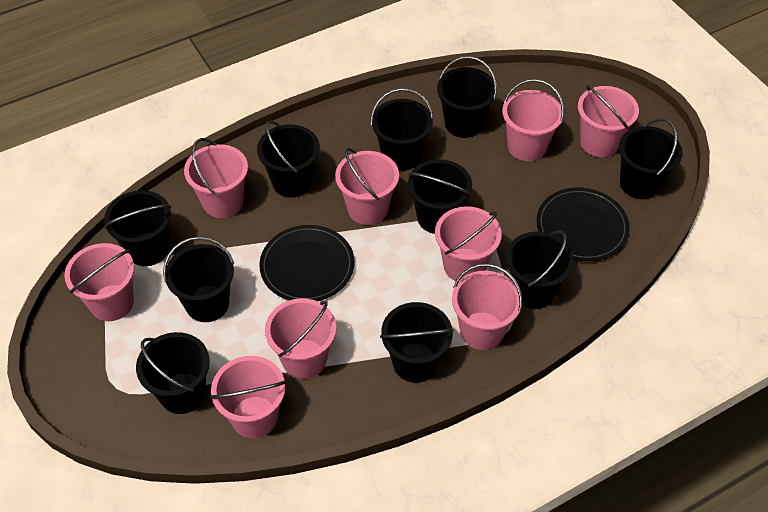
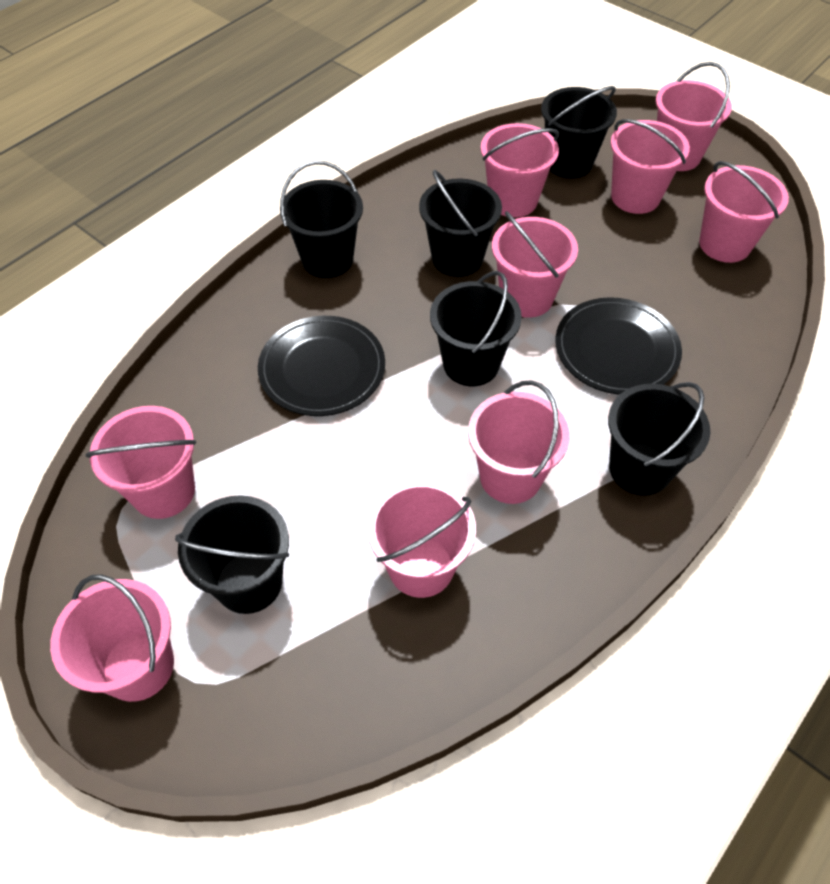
black bucket: 10 -> 6

